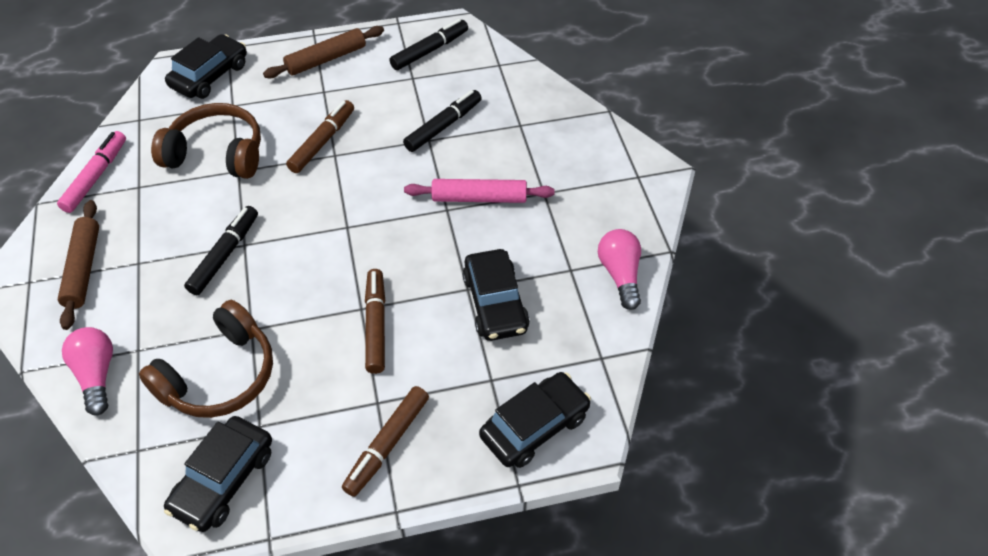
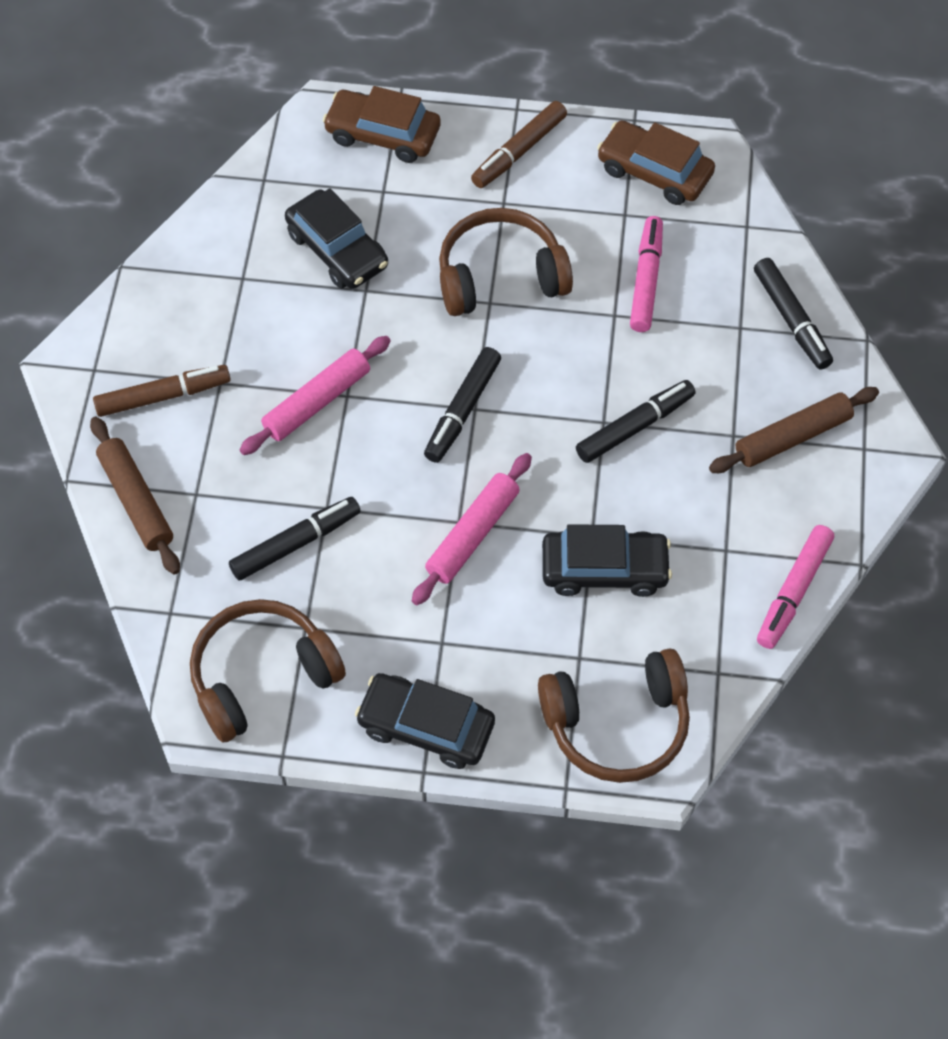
black car: 4 -> 3
black marker: 3 -> 4
brown car: 0 -> 2
brown headphones: 2 -> 3
brown marker: 3 -> 2
pink light bulb: 2 -> 0
pink marker: 1 -> 2
pink rolling pin: 1 -> 2

